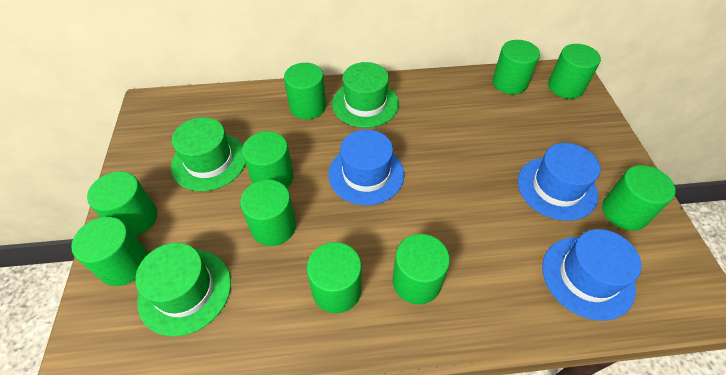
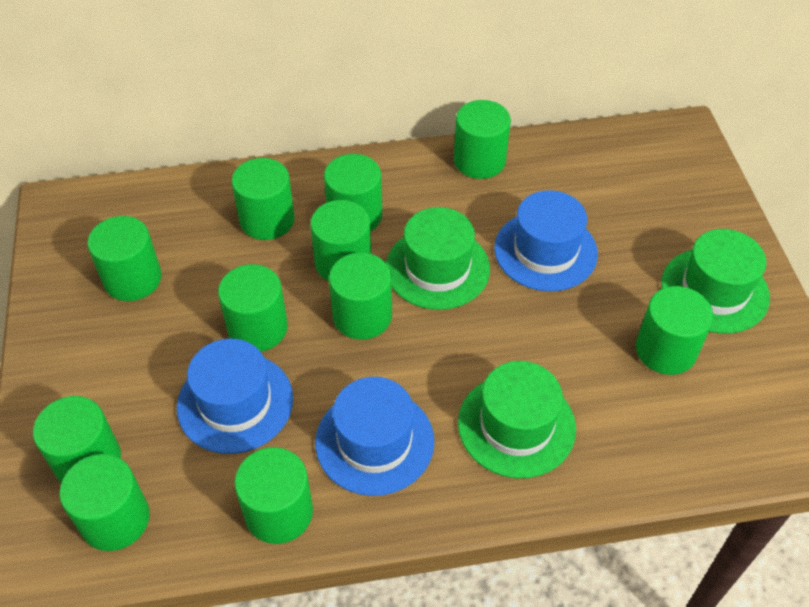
green cylinder: 10 -> 11

